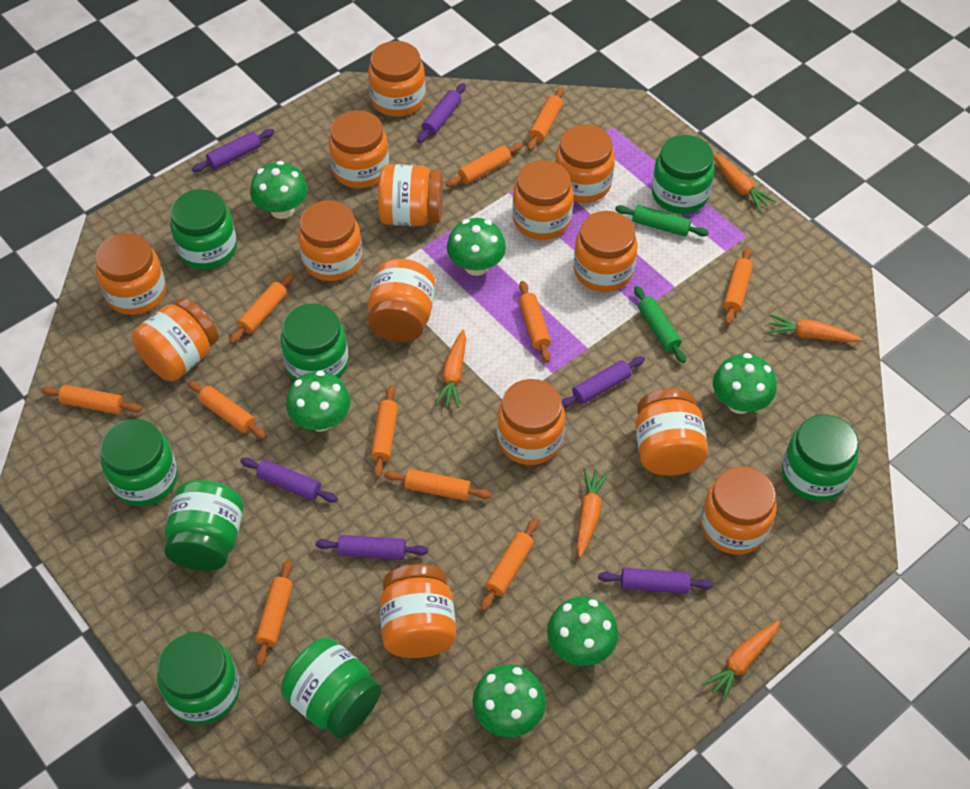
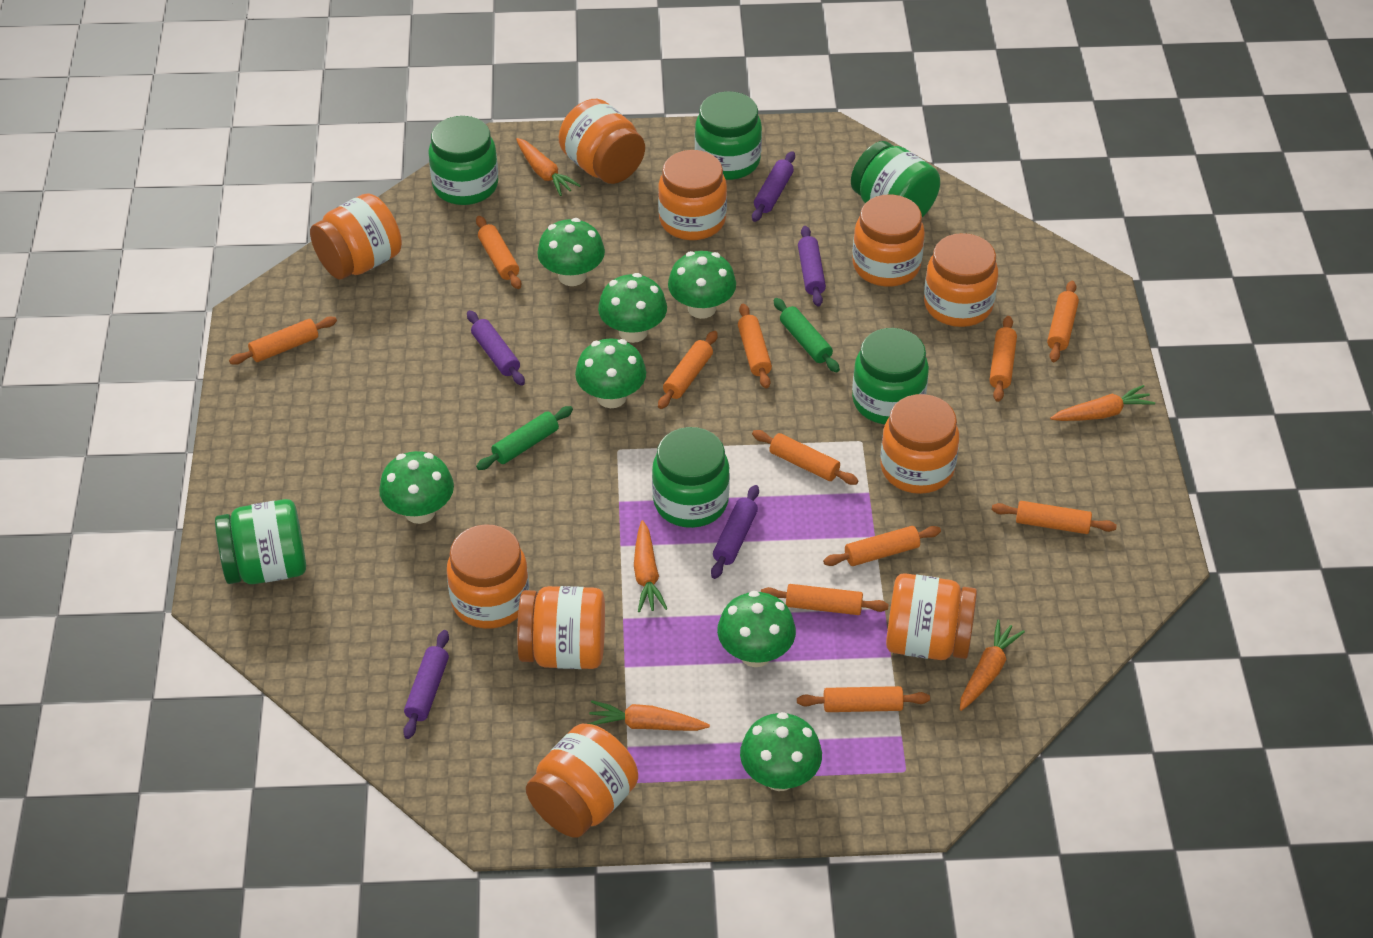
green jar: 8 -> 6
green mushroom: 6 -> 7
orange jar: 14 -> 10
purple rolling pin: 6 -> 5

